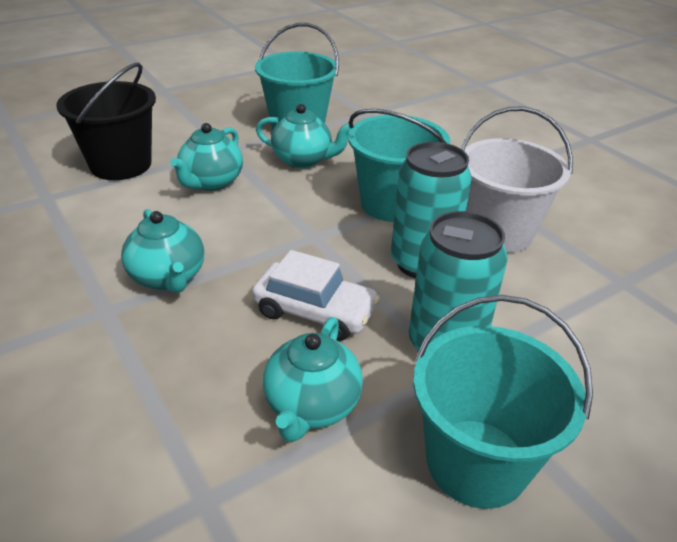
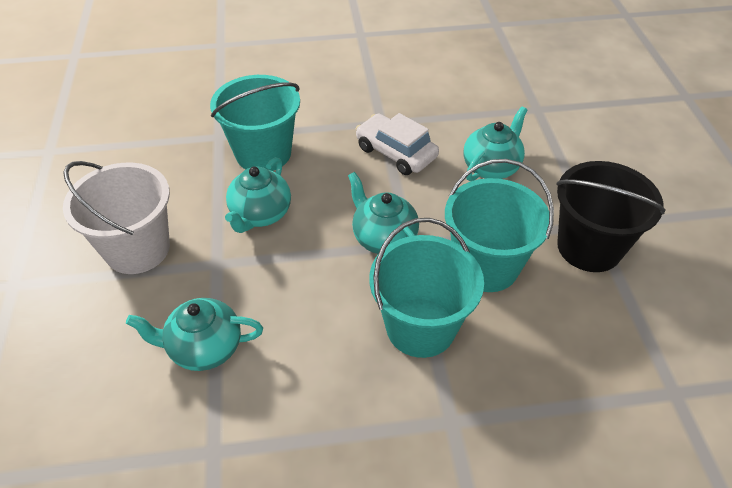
turquoise can: 2 -> 0

